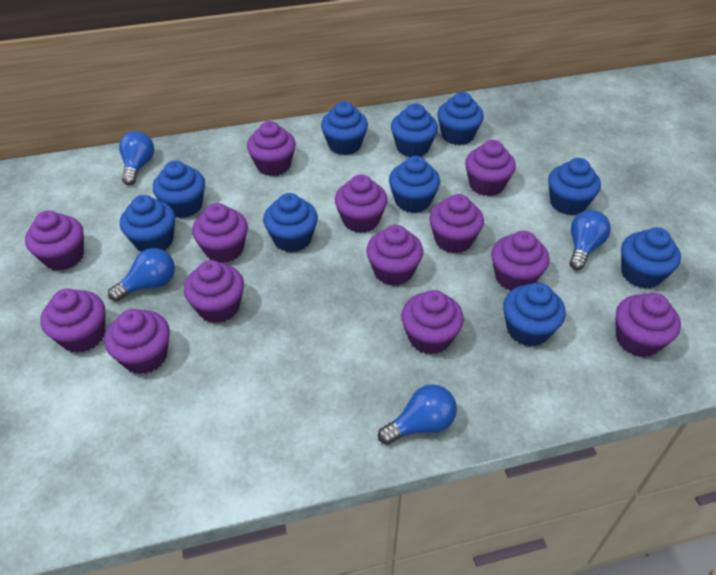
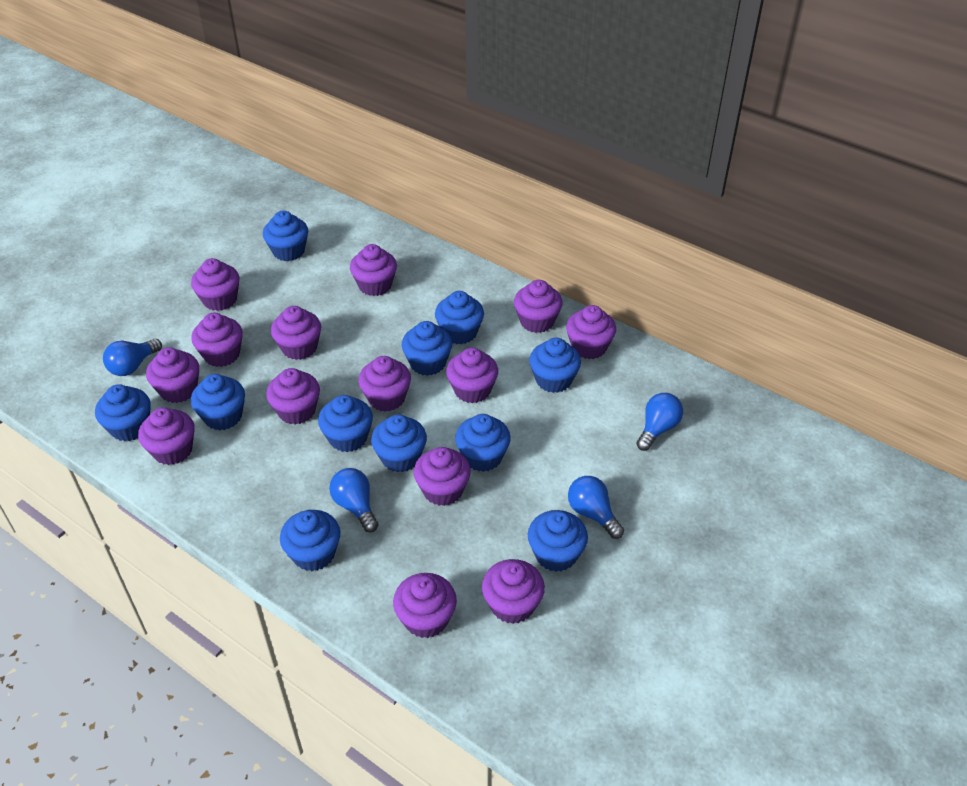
blue cupcake: 10 -> 11
purple cupcake: 13 -> 14

